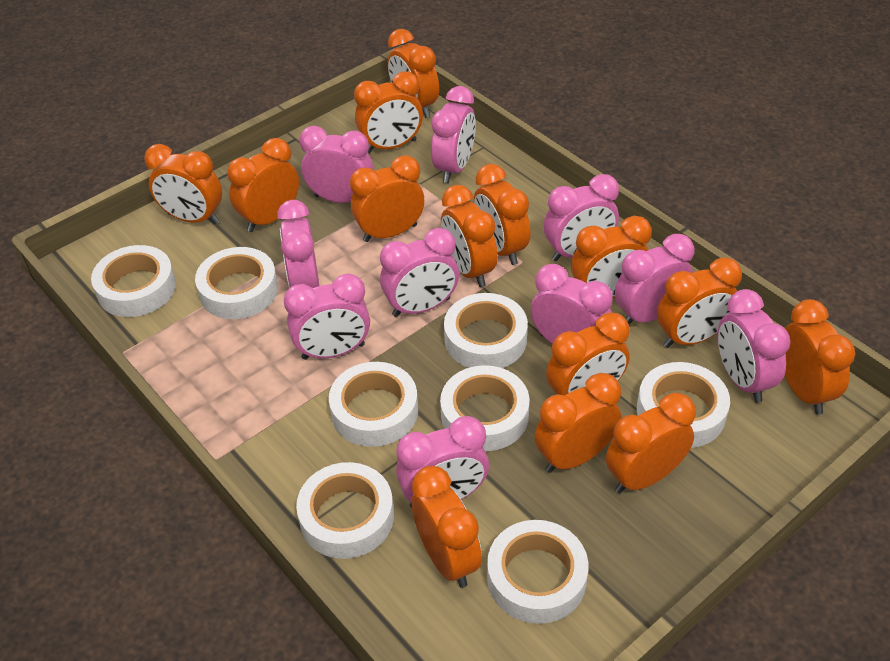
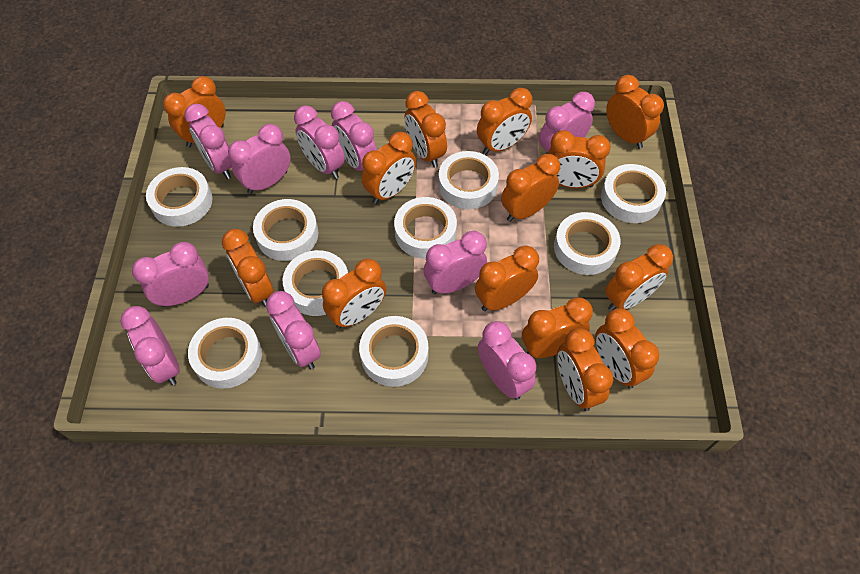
white tape: 8 -> 9

